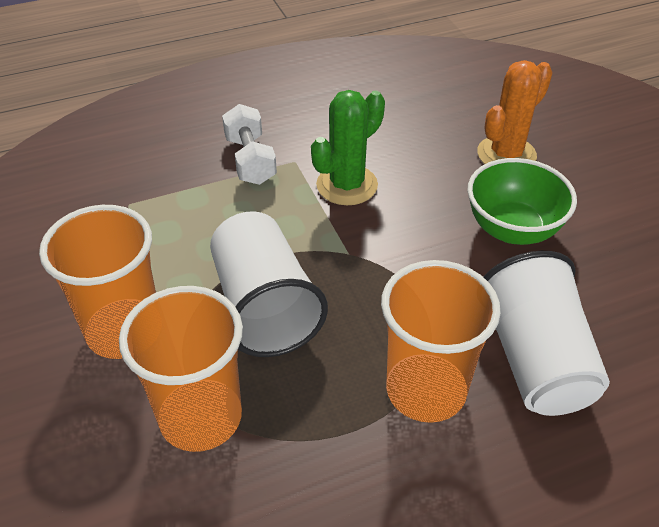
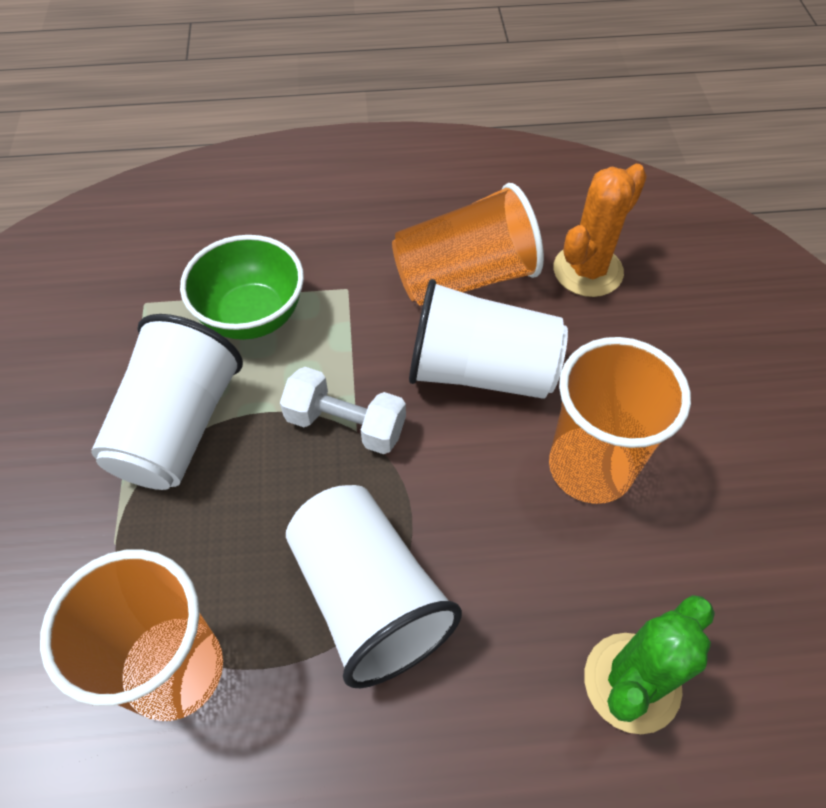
white cup: 2 -> 3

